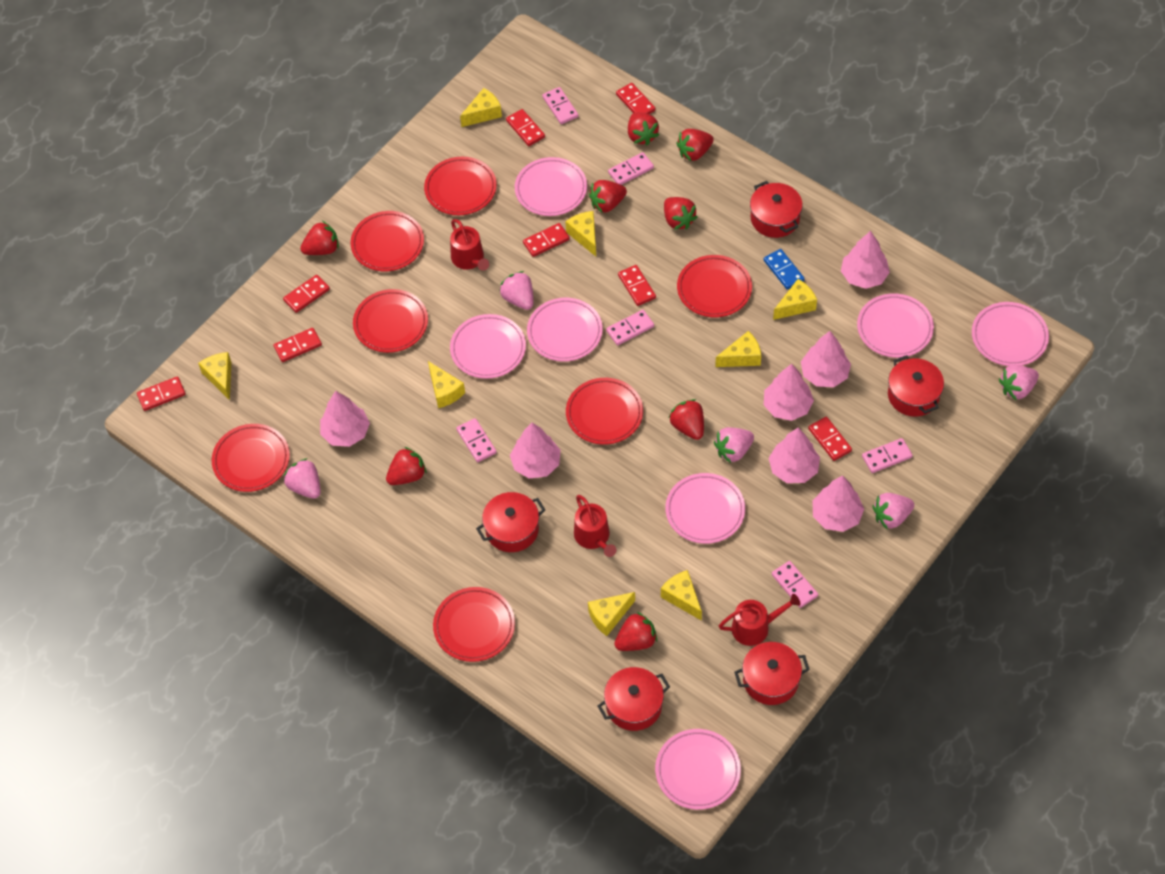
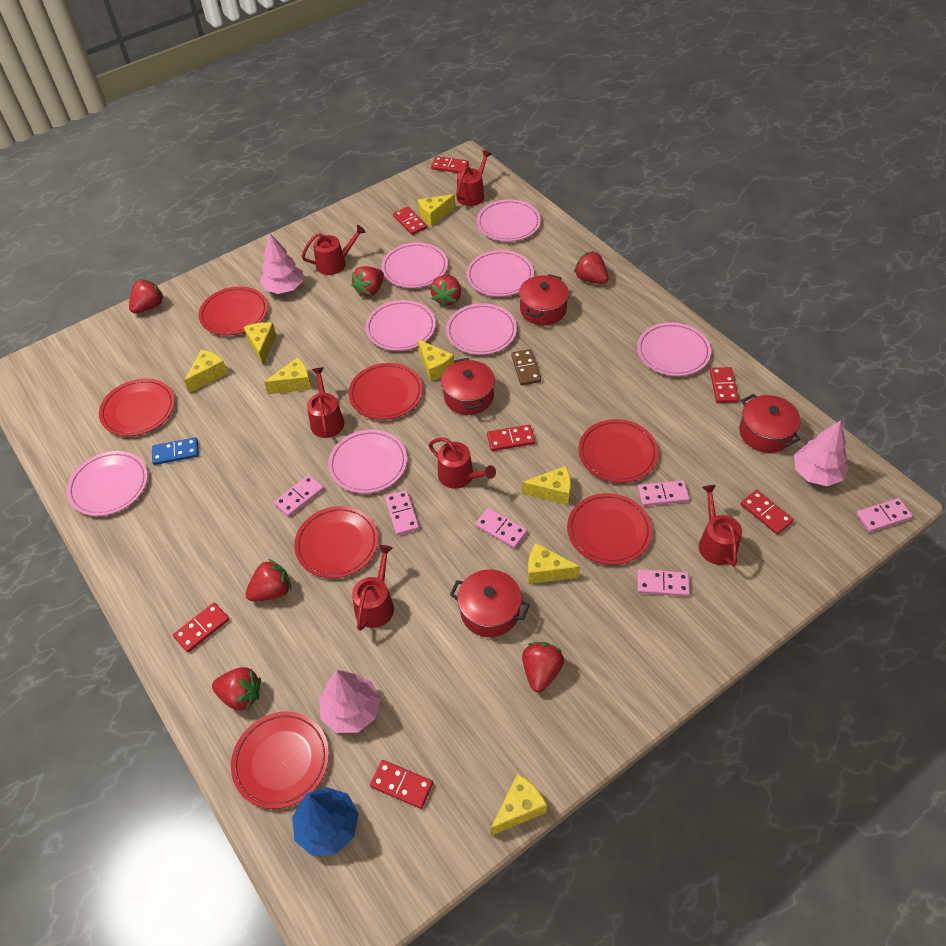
blue tree: 0 -> 1
brown domino: 0 -> 1
pink plate: 7 -> 8
pink strawberry: 5 -> 0
pink tree: 7 -> 3
red domino: 8 -> 7
red pot: 5 -> 4
red strawberry: 8 -> 7
red watering can: 3 -> 6

